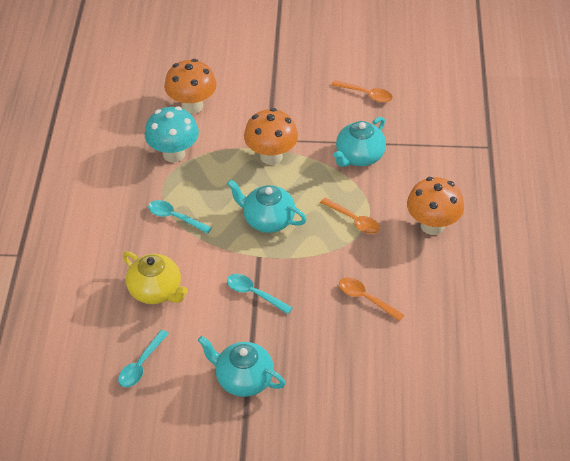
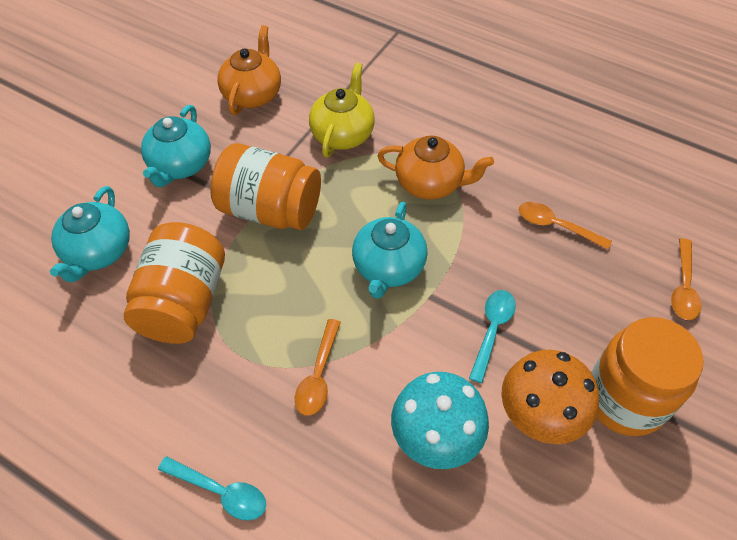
orange jar: 0 -> 3
orange mushroom: 3 -> 1
orange teapot: 0 -> 2
turquoise spoon: 3 -> 2

